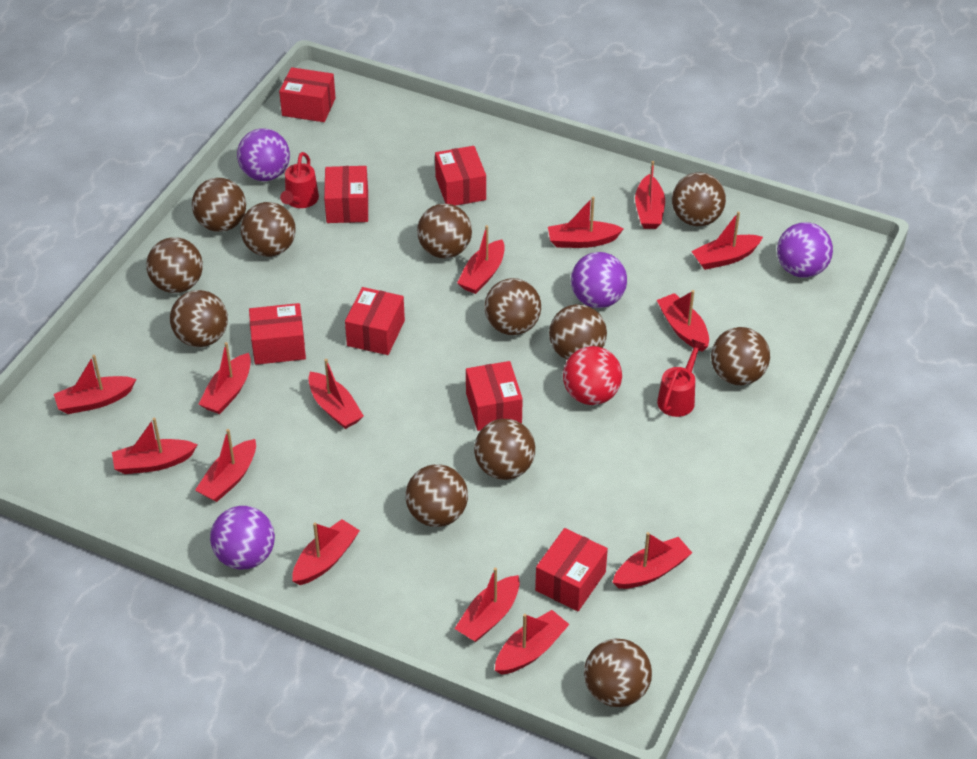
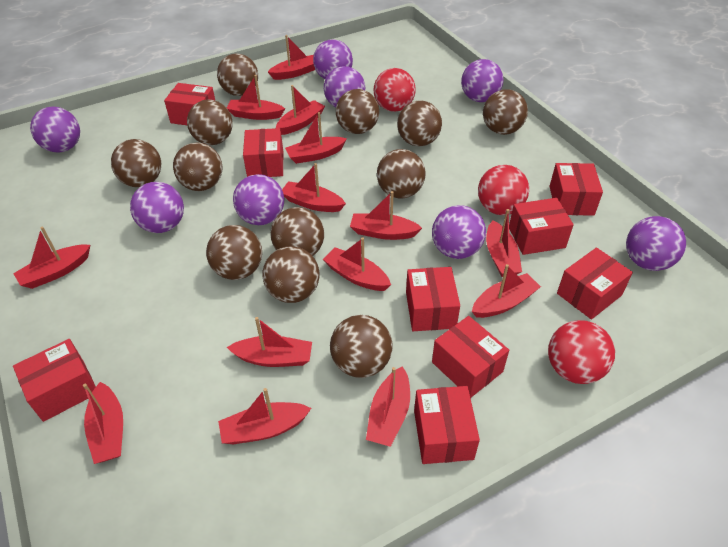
purple ball: 4 -> 8
red ball: 1 -> 3
red box: 7 -> 9
red watering can: 2 -> 0

